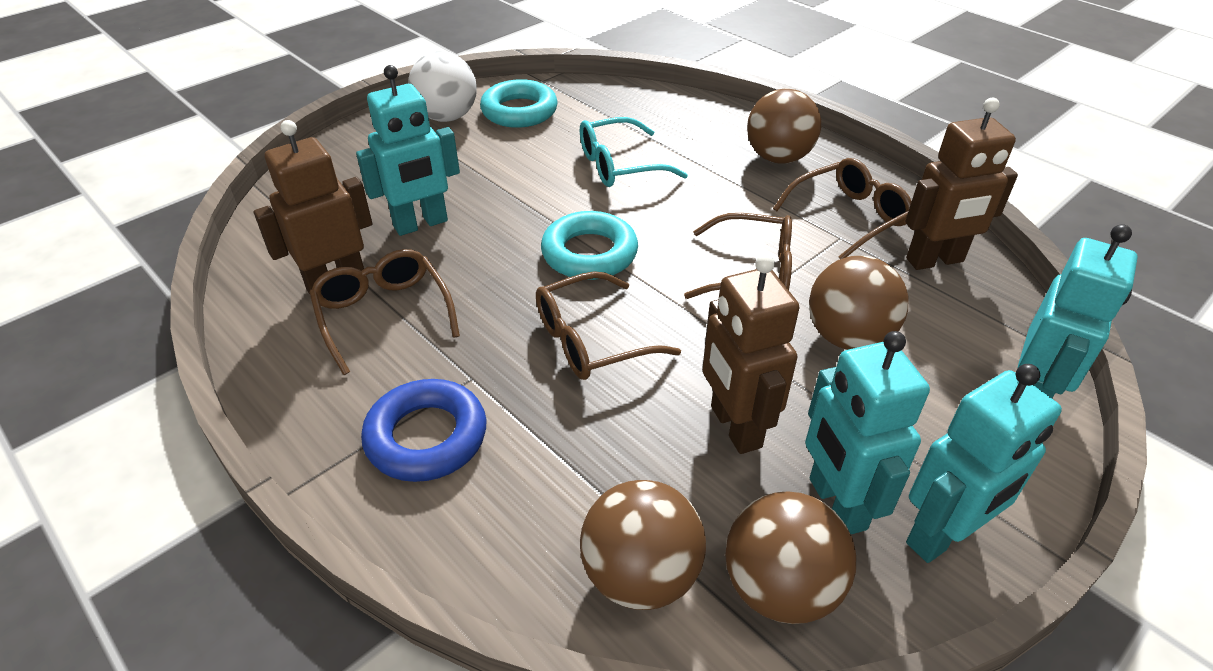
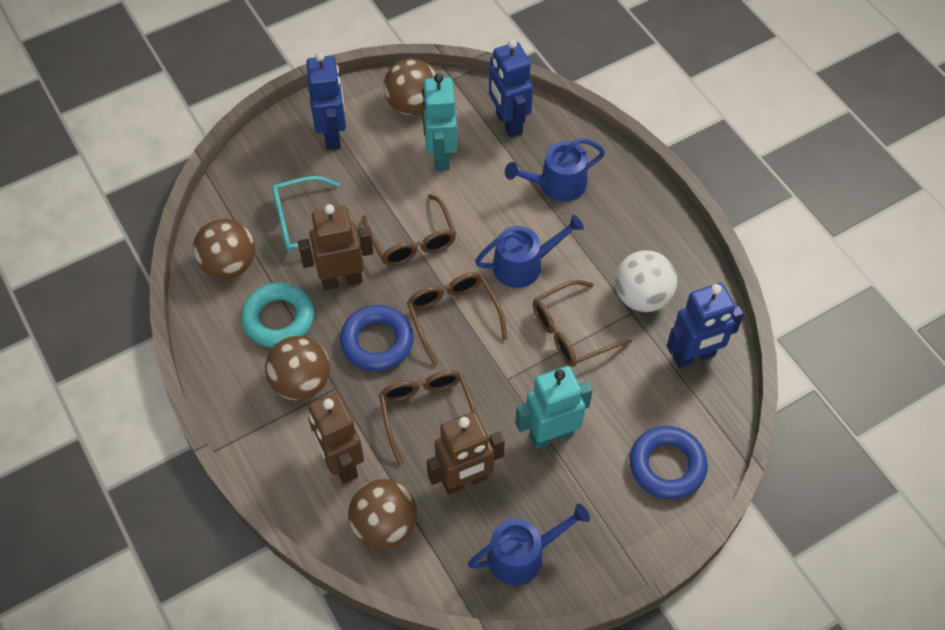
blue ring: 1 -> 2
blue robot: 0 -> 3
blue watering can: 0 -> 3
turquoise ring: 2 -> 1
turquoise robot: 4 -> 2

